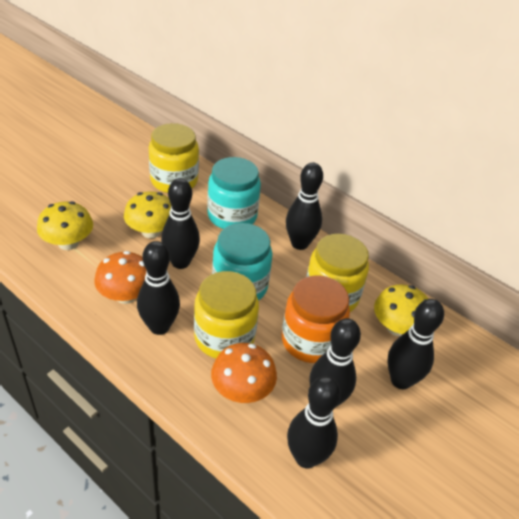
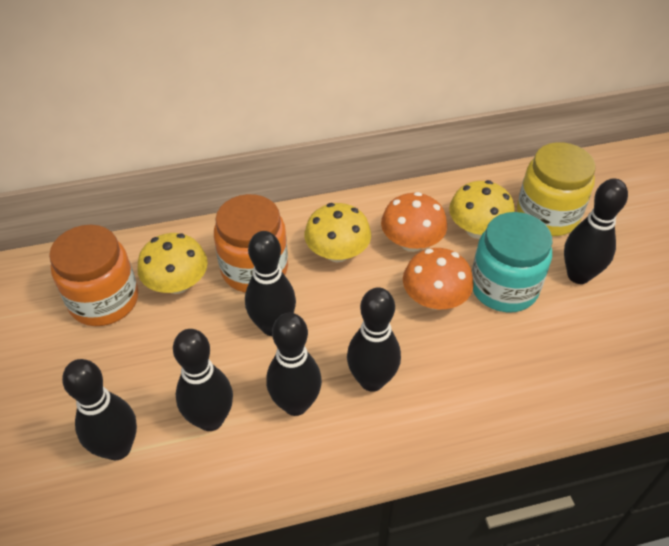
orange jar: 1 -> 2
turquoise jar: 2 -> 1
yellow jar: 3 -> 1

